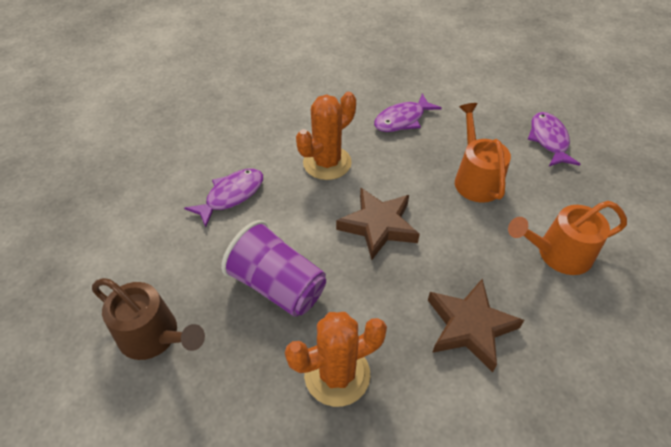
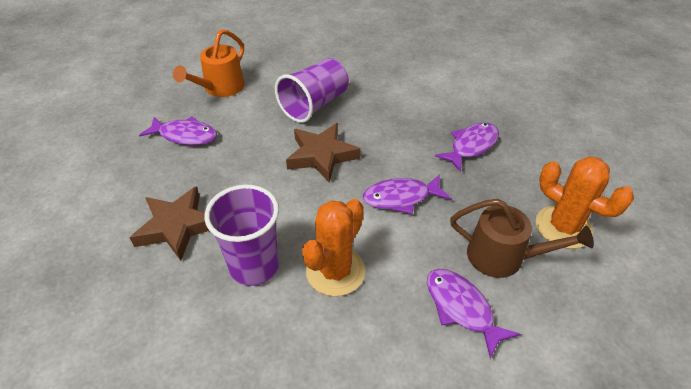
orange watering can: 2 -> 1
purple cup: 1 -> 2
purple fish: 3 -> 4

